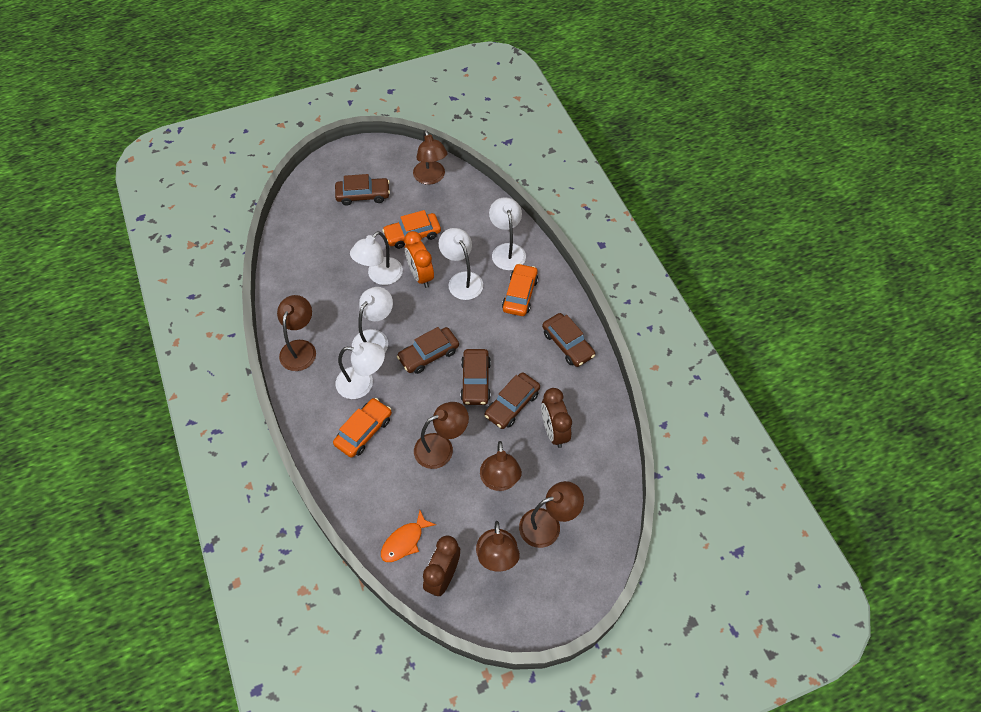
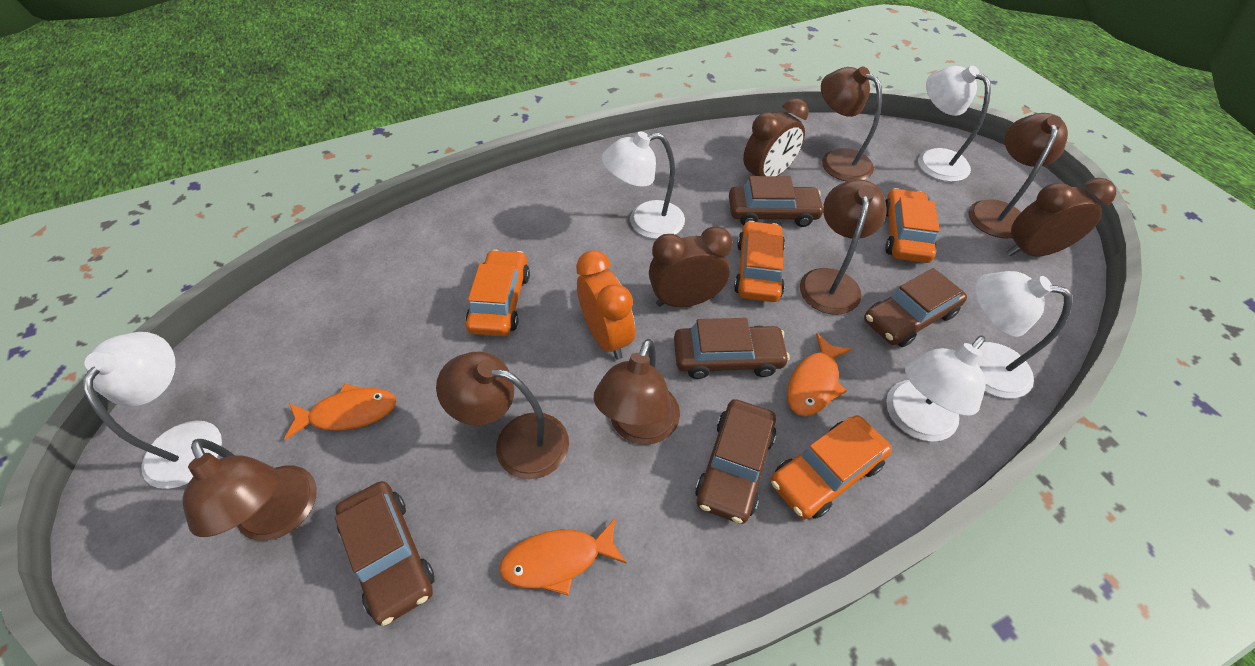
brown clock: 2 -> 3
orange car: 3 -> 4
orange fish: 1 -> 3

